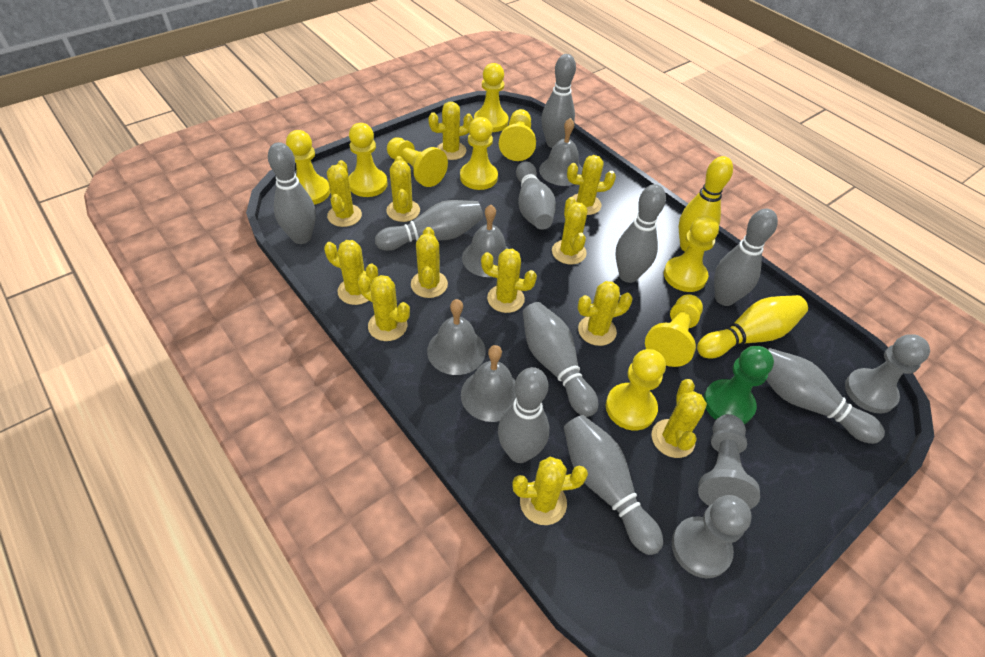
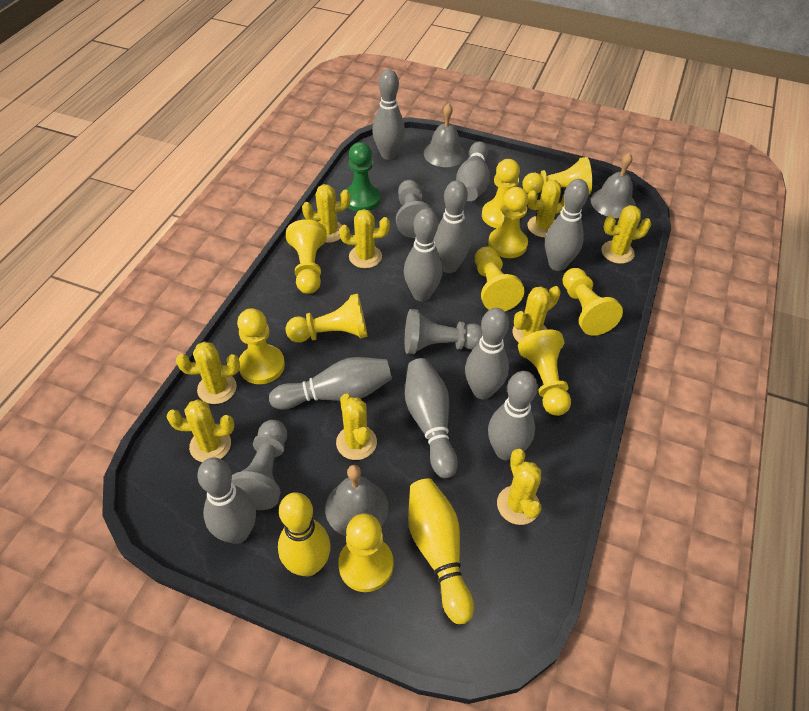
grey bell: 4 -> 3
yellow cactus: 12 -> 9
yellow pawn: 9 -> 10

